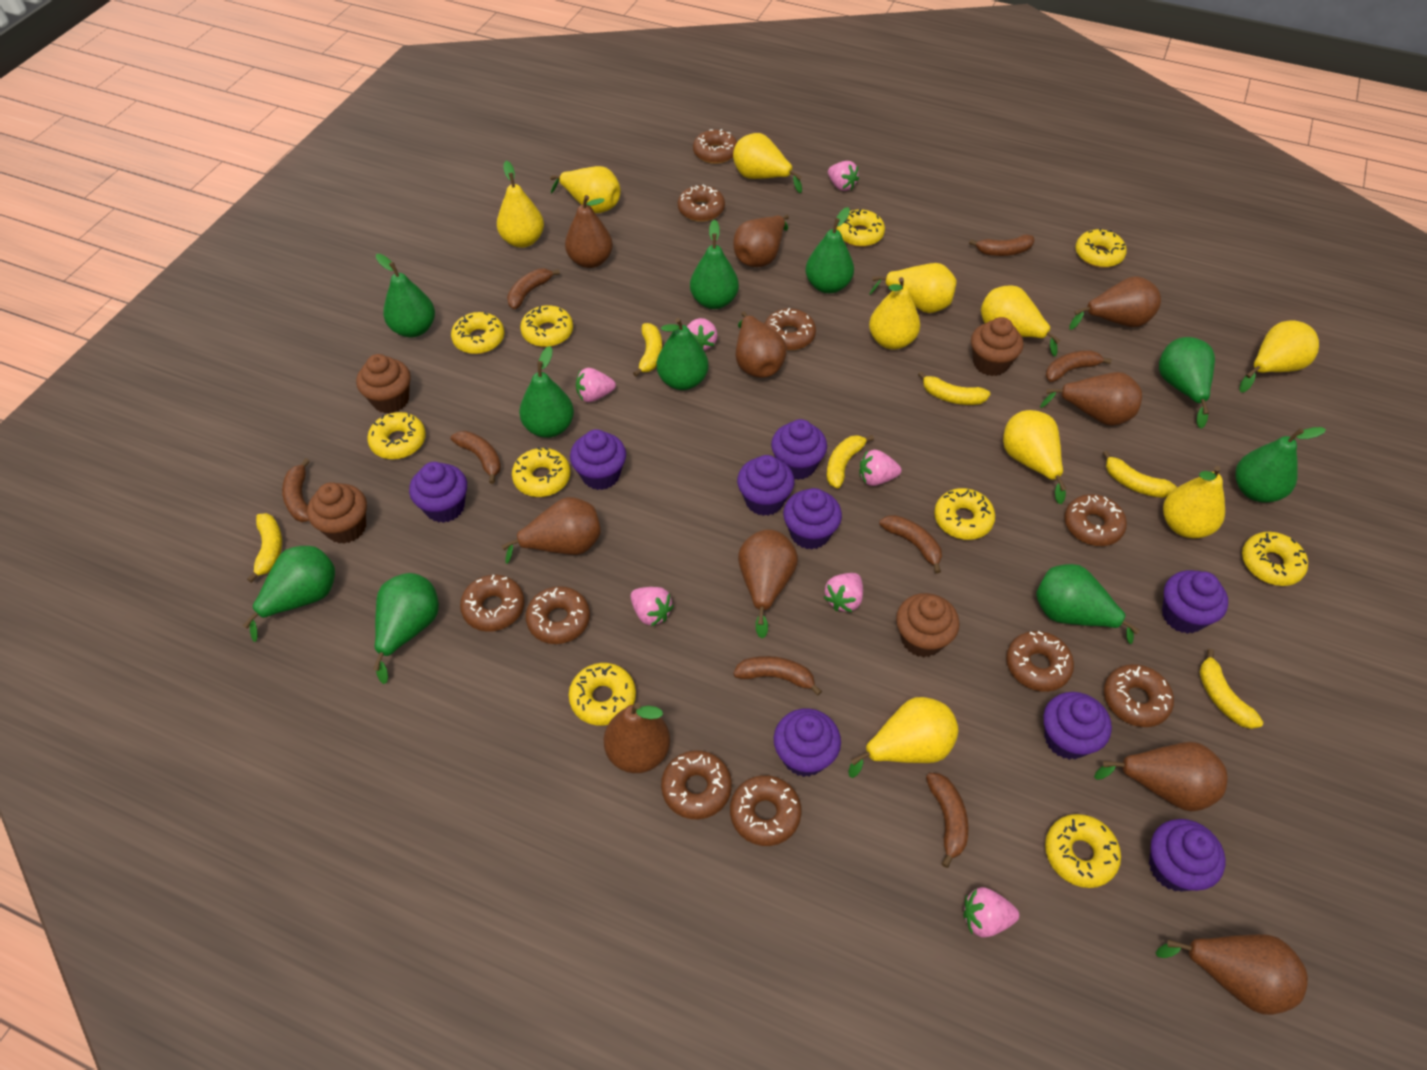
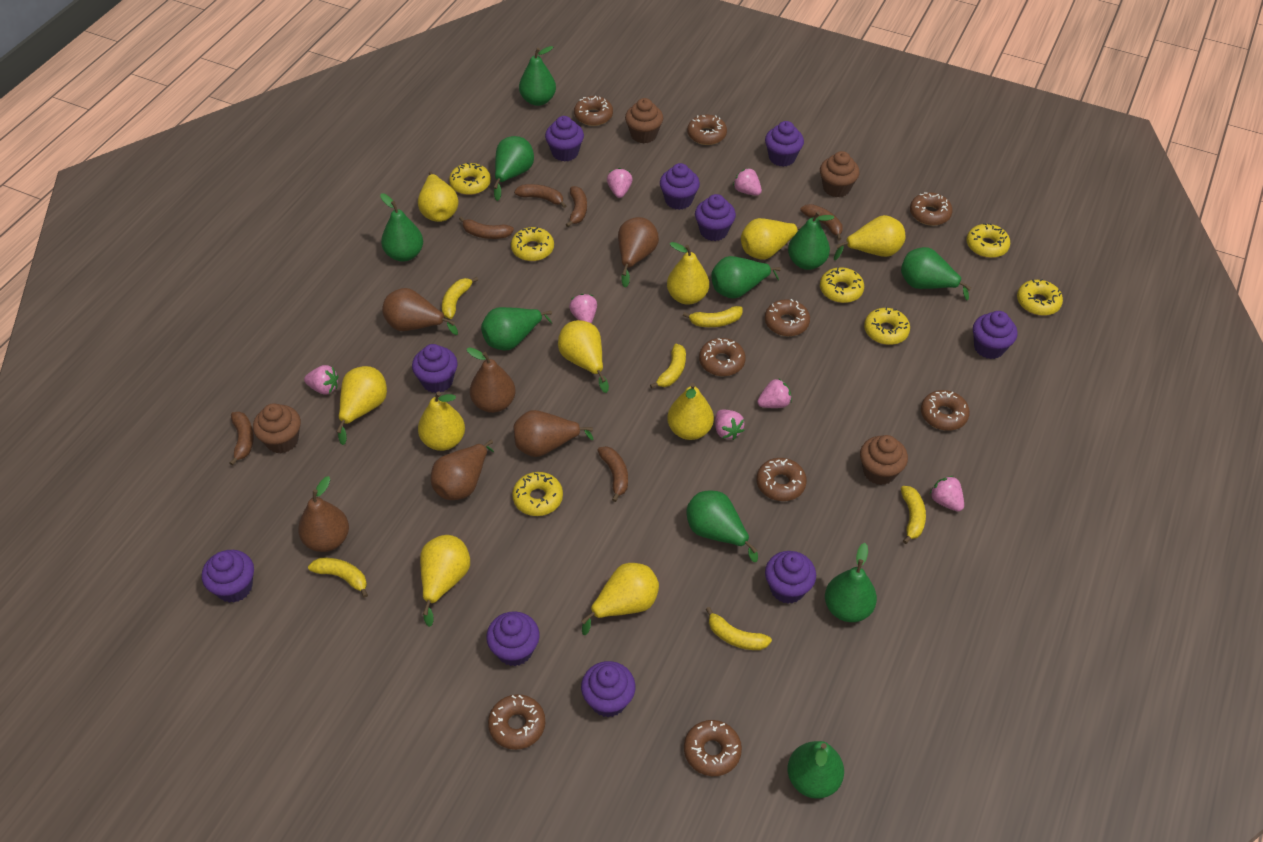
brown banana: 8 -> 6
brown donut: 10 -> 9
brown pear: 10 -> 6
purple cupcake: 9 -> 10
yellow donut: 10 -> 7

